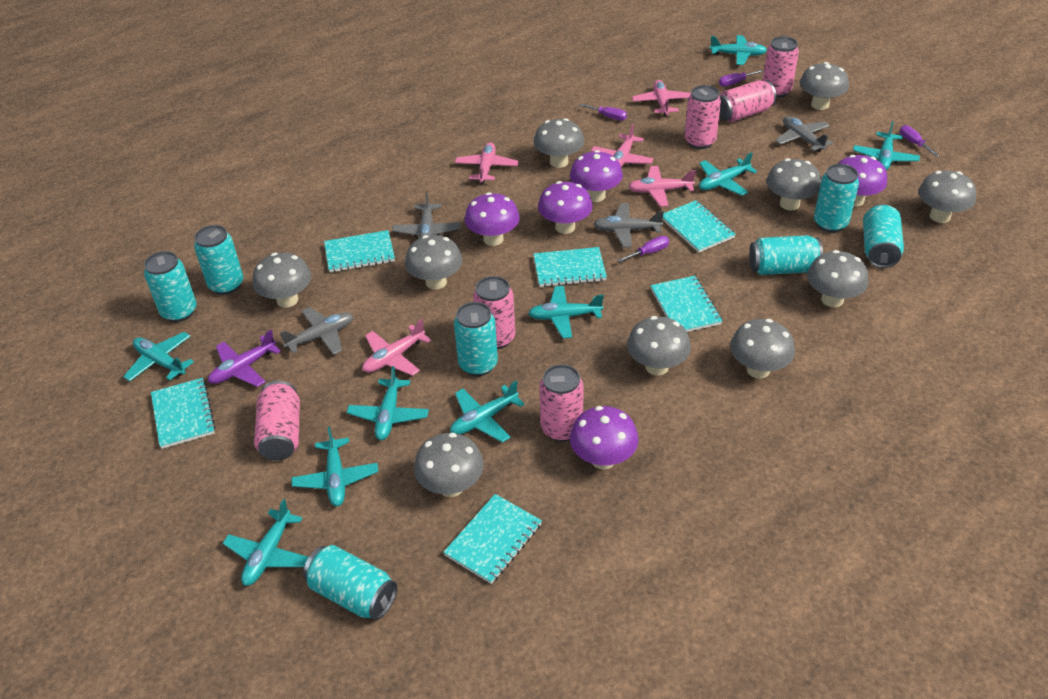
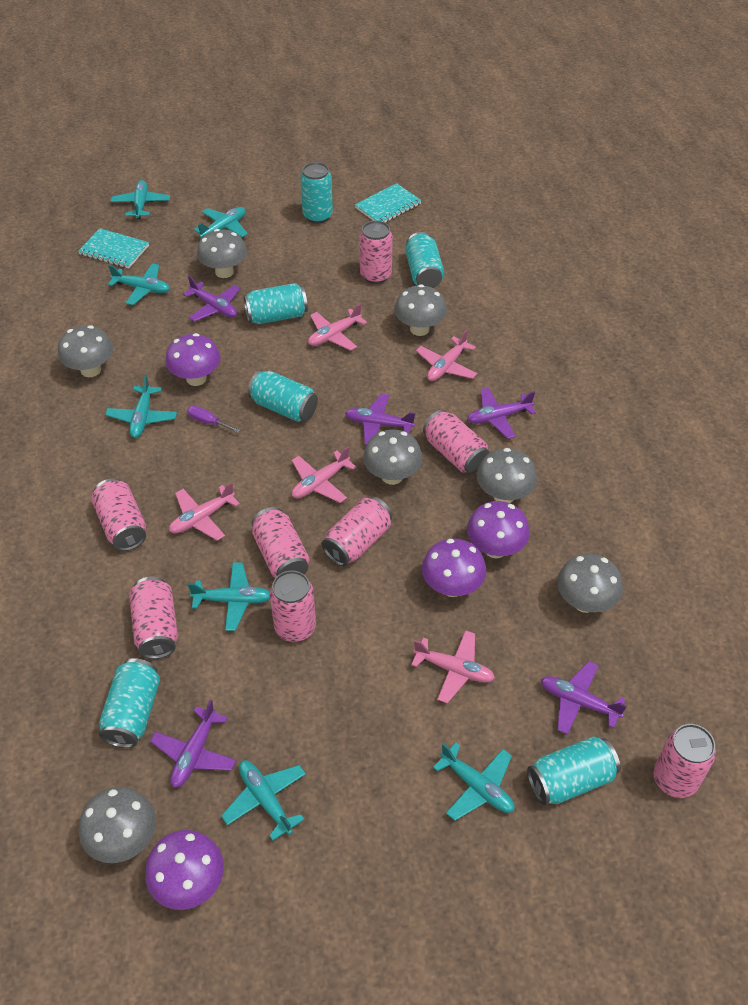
grey mushroom: 10 -> 7
grey plane: 4 -> 0
pink can: 6 -> 8
purple mushroom: 5 -> 4
purple plane: 1 -> 5
purple screwdriver: 4 -> 1
turquoise can: 7 -> 6
turquoise notebook: 6 -> 2
turquoise plane: 9 -> 7

